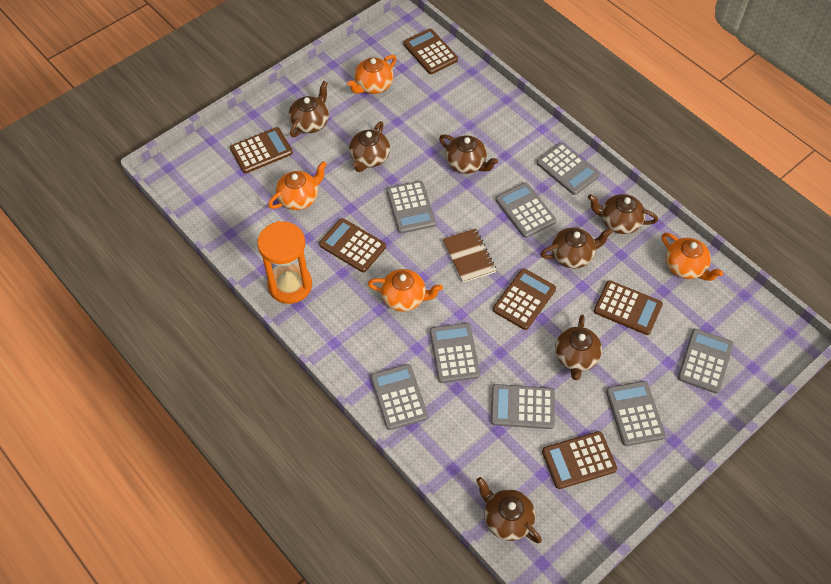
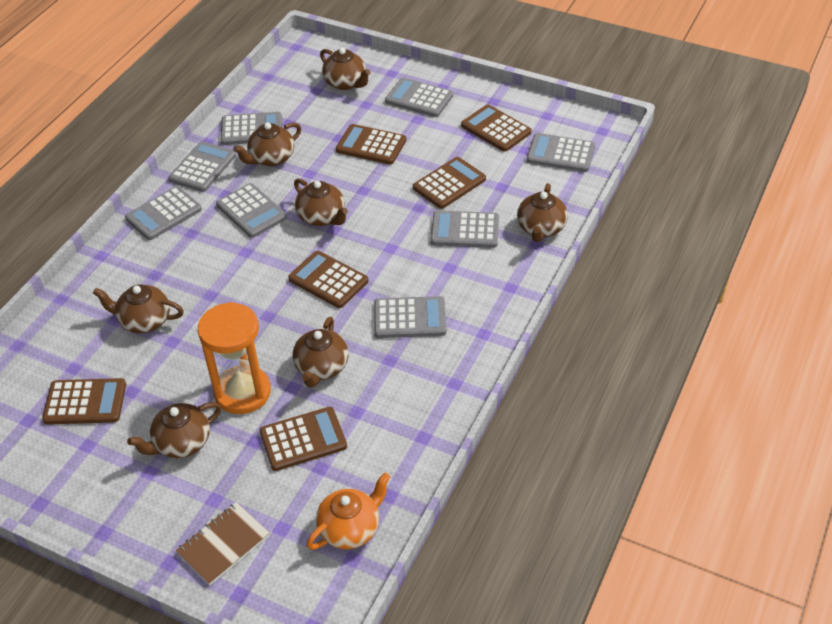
orange teapot: 4 -> 1

